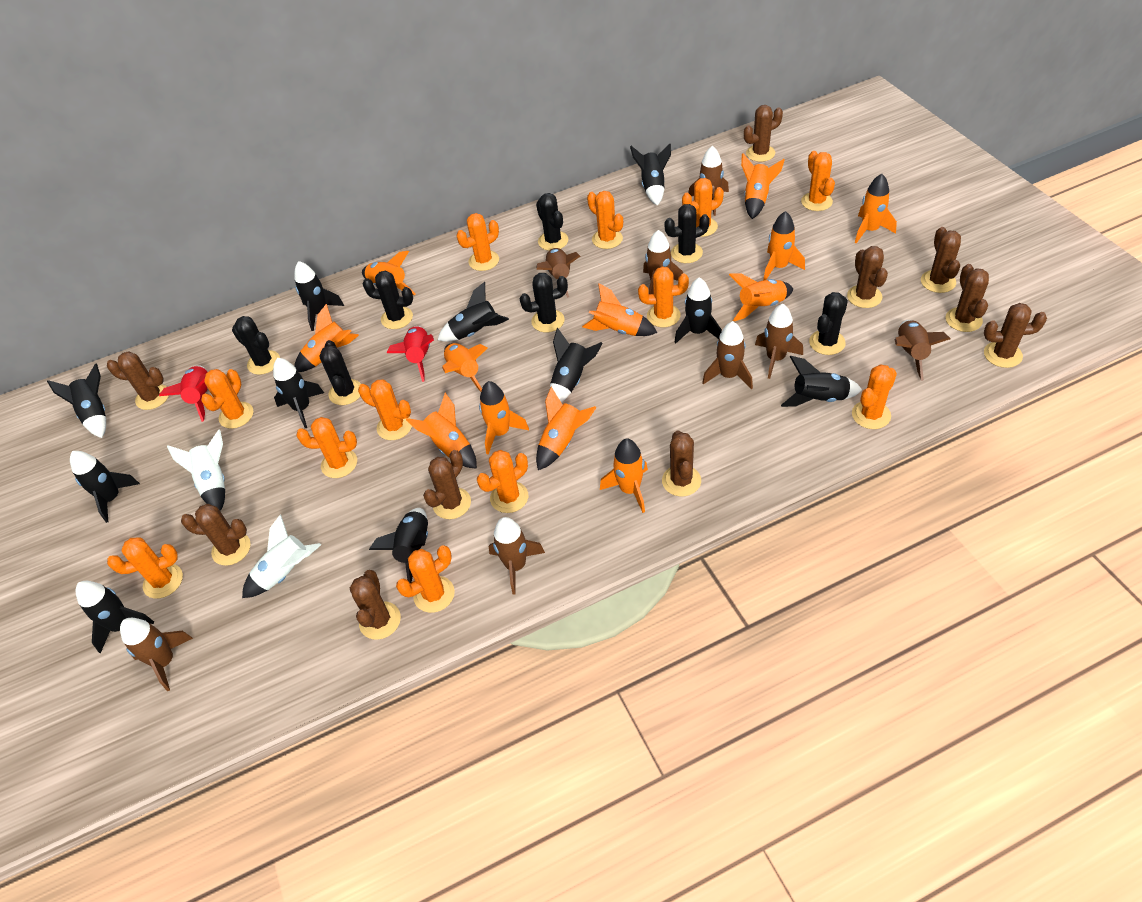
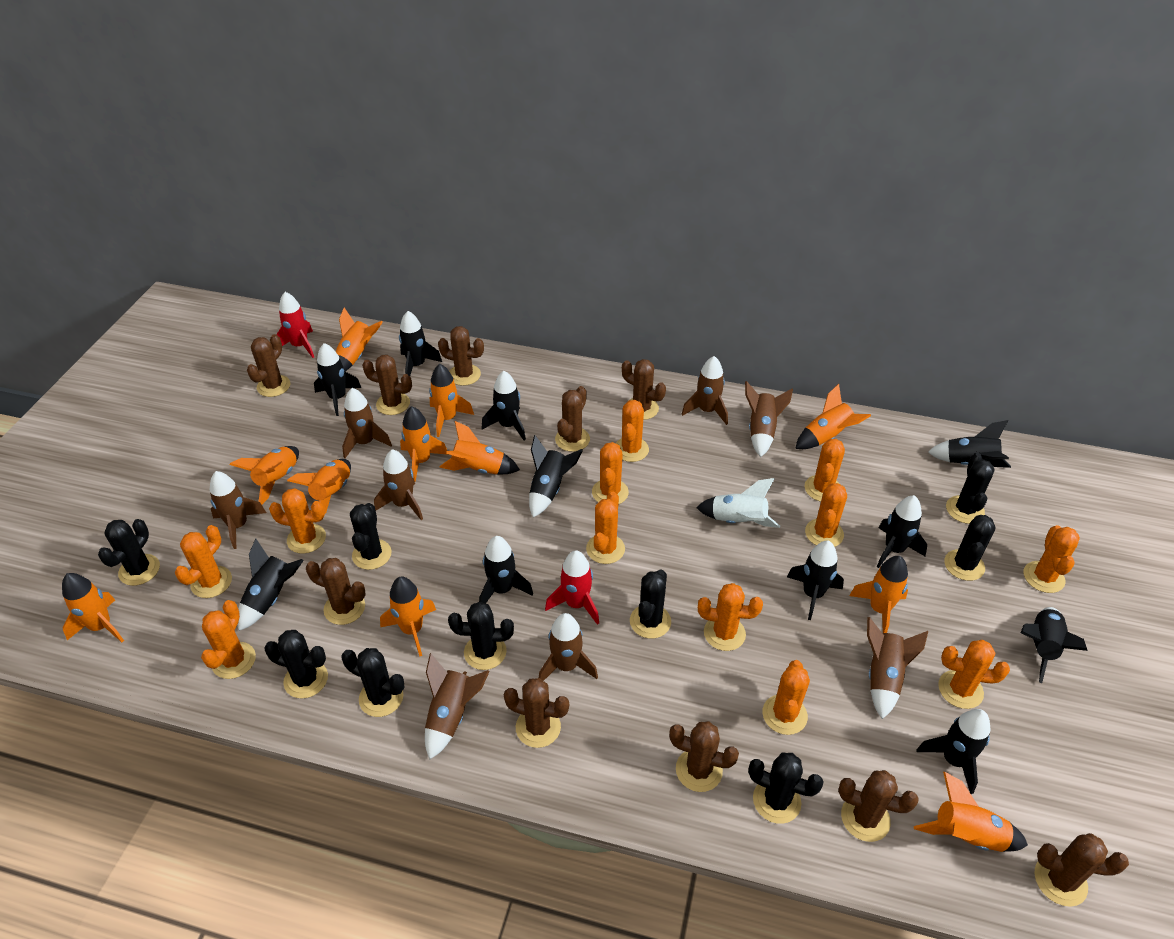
black cactus: 7 -> 9
orange rocket: 12 -> 11
white rocket: 2 -> 1

